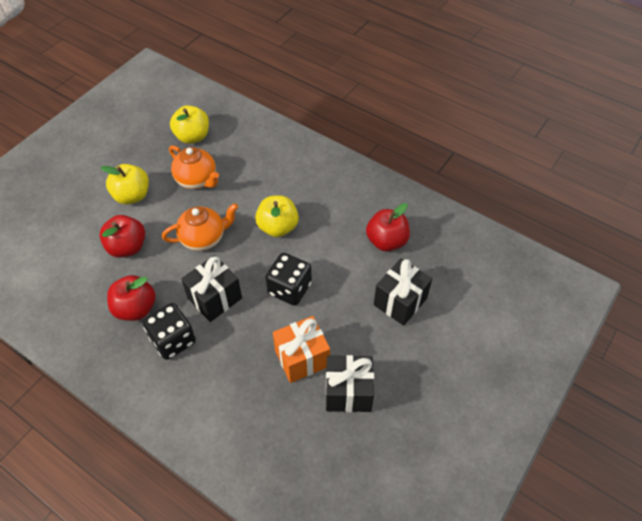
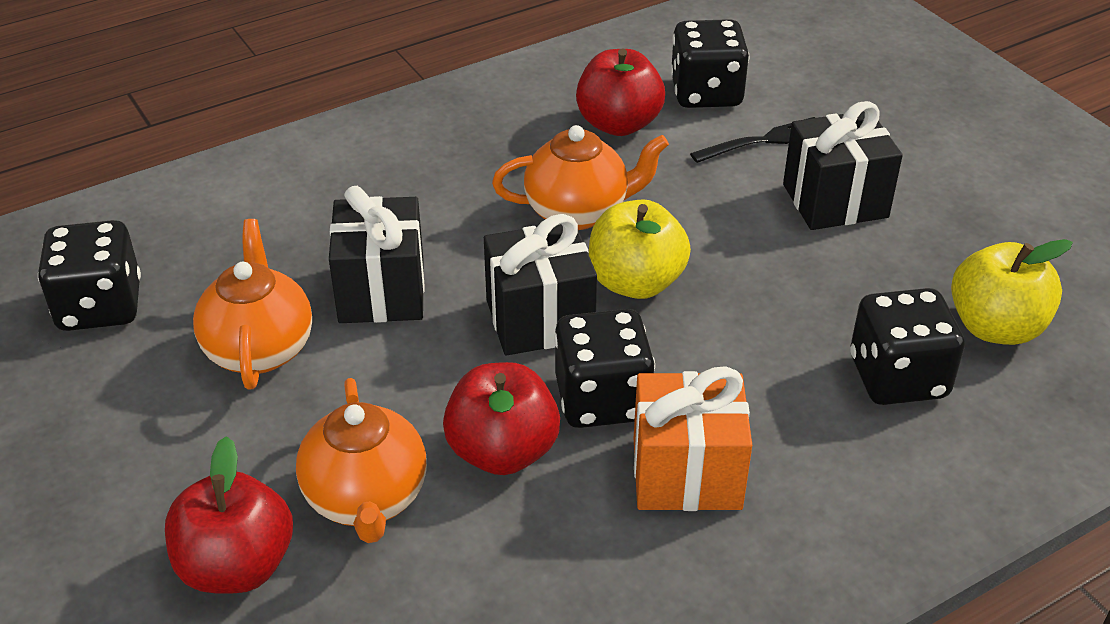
black dice: 2 -> 4
black fork: 0 -> 1
orange teapot: 2 -> 3
yellow apple: 3 -> 2

